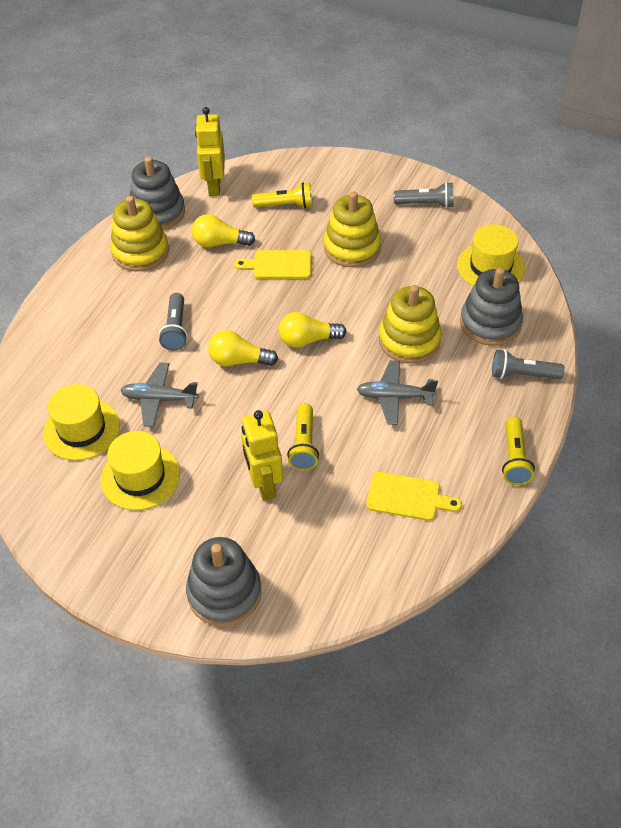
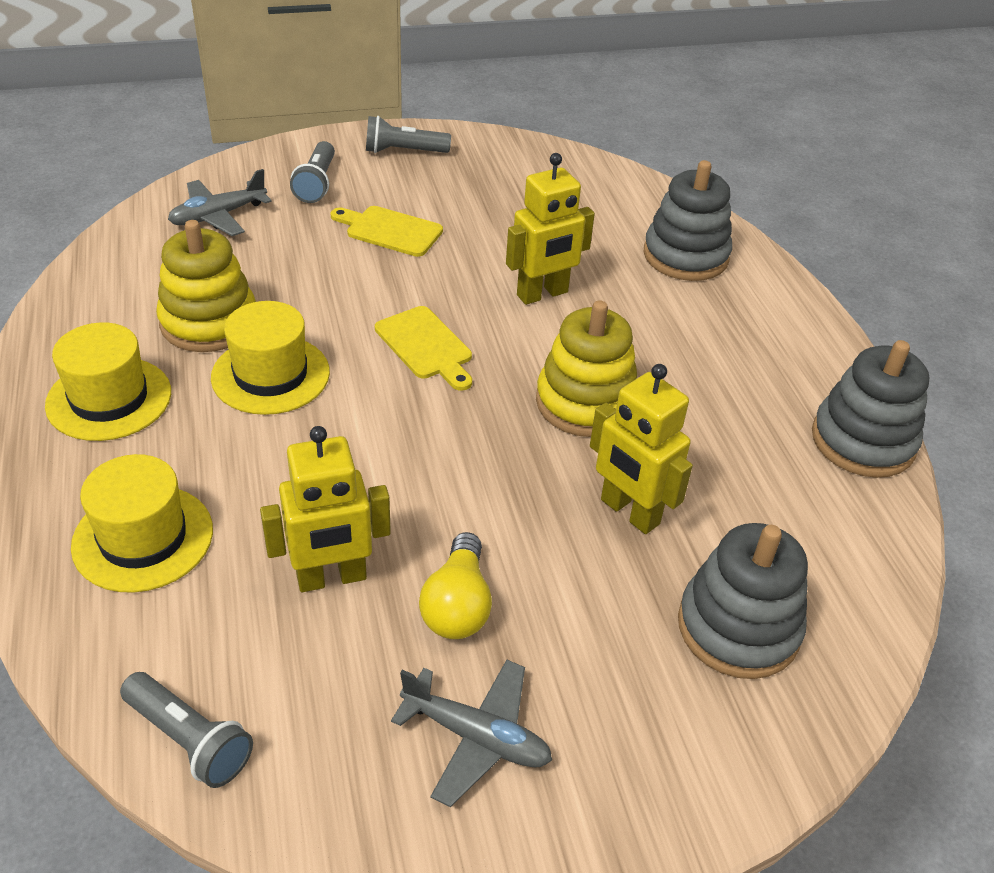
yellow flashlight: 3 -> 0
yellow light bulb: 3 -> 1
yellow robot: 2 -> 3
yellow stacking toy: 3 -> 2

